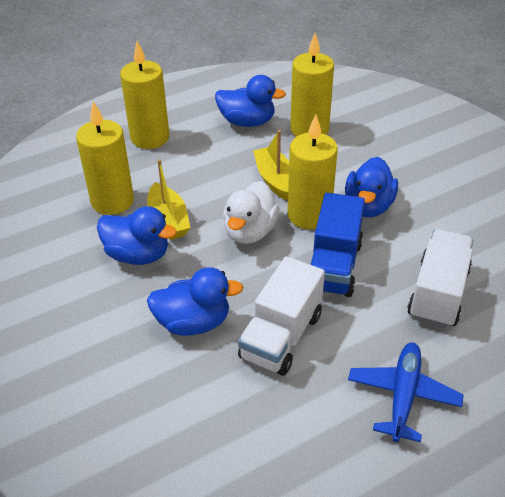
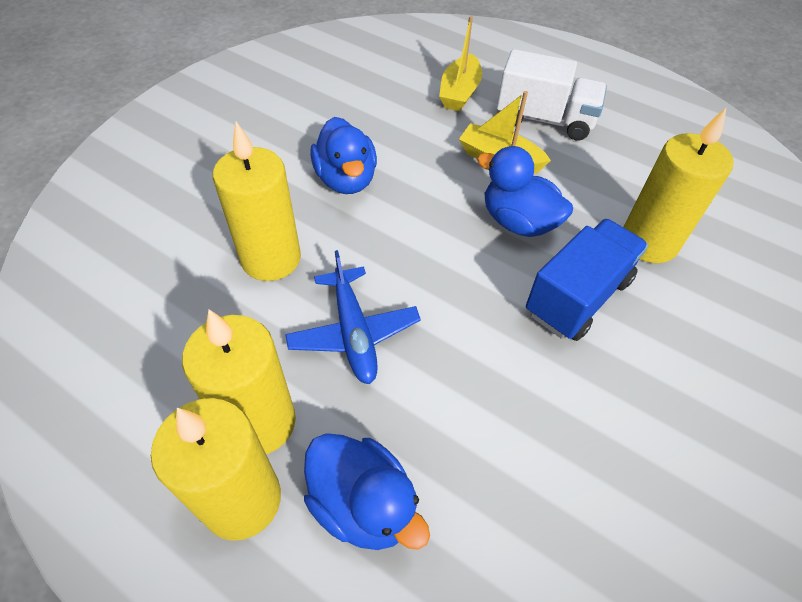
blue duck: 4 -> 3
white duck: 1 -> 0
white truck: 2 -> 1

